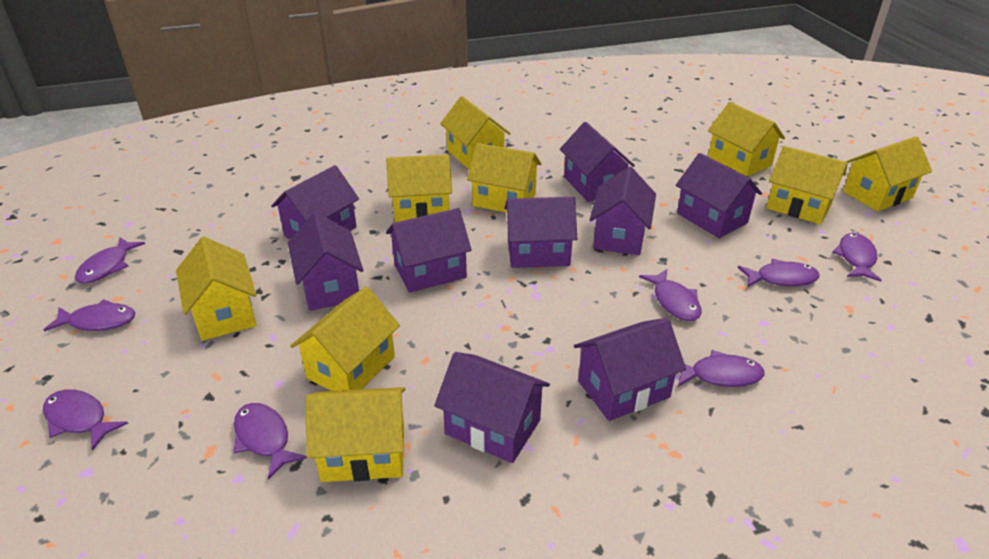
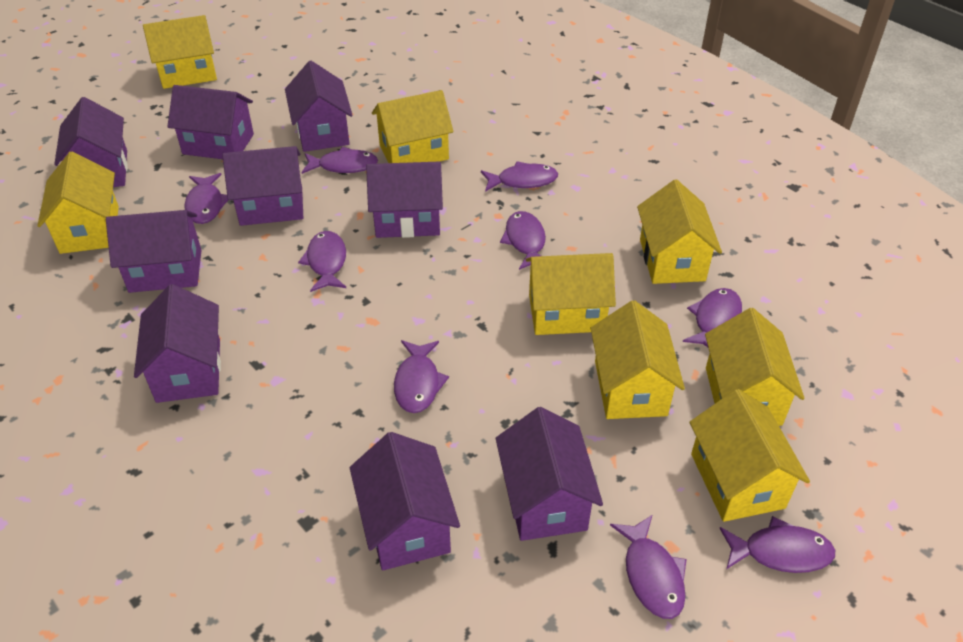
purple fish: 8 -> 9
yellow house: 9 -> 8

